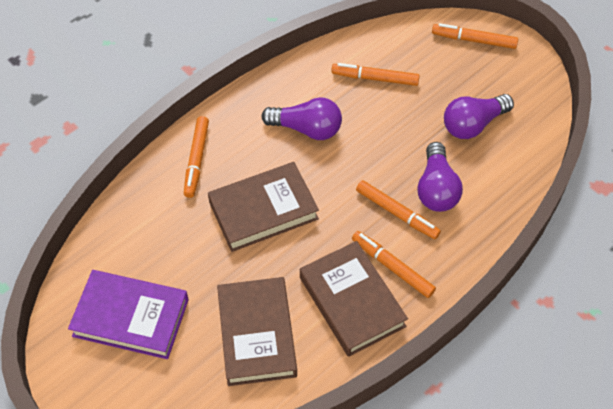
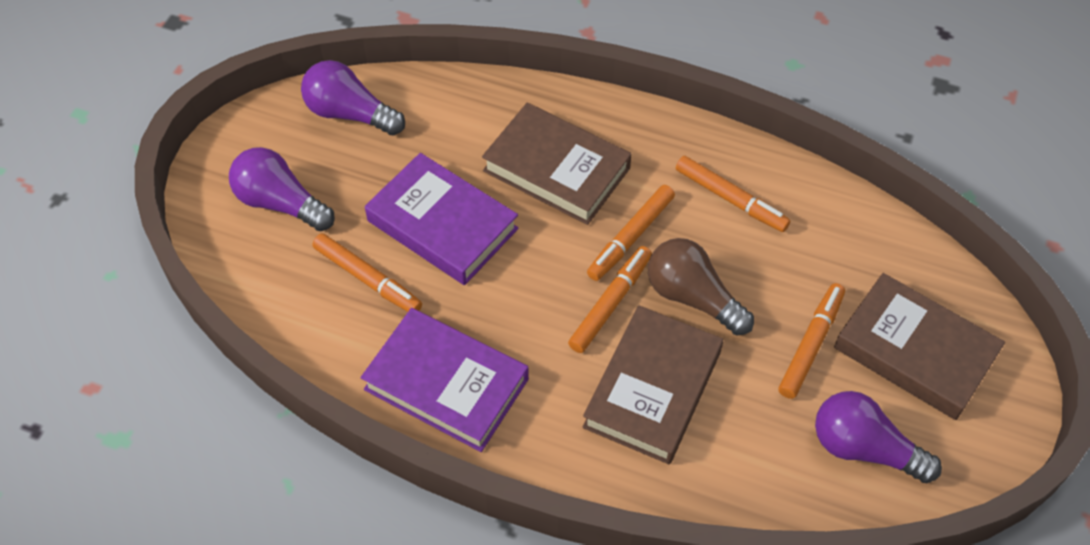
brown light bulb: 0 -> 1
purple book: 1 -> 2

